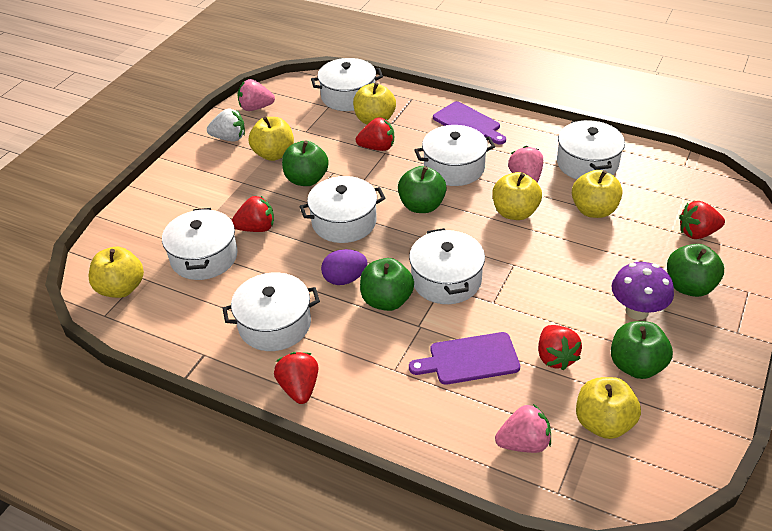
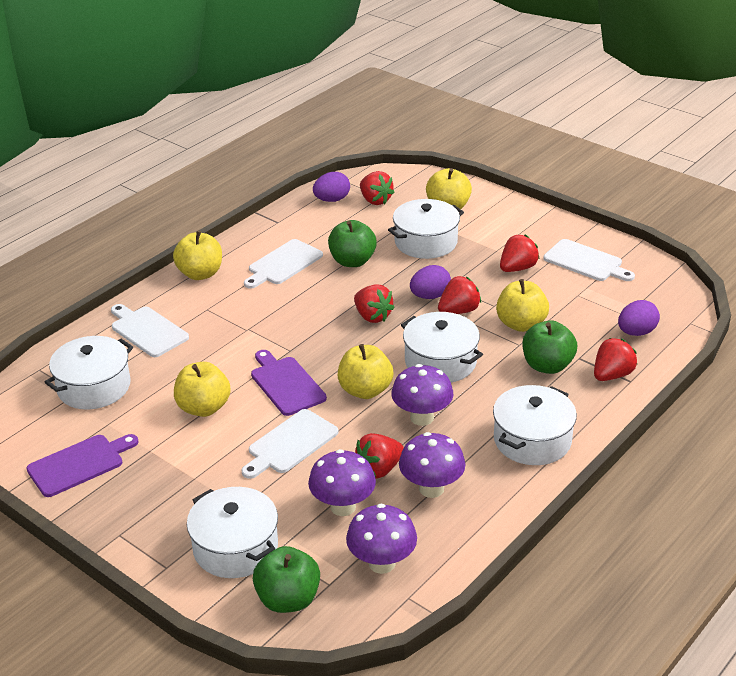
green apple: 5 -> 3
pink strawberry: 3 -> 0
purple egg: 1 -> 3
purple mushroom: 1 -> 4
red strawberry: 5 -> 6
white cutting board: 0 -> 4
white pot: 7 -> 5
white strawberry: 1 -> 0
yellow apple: 6 -> 5

